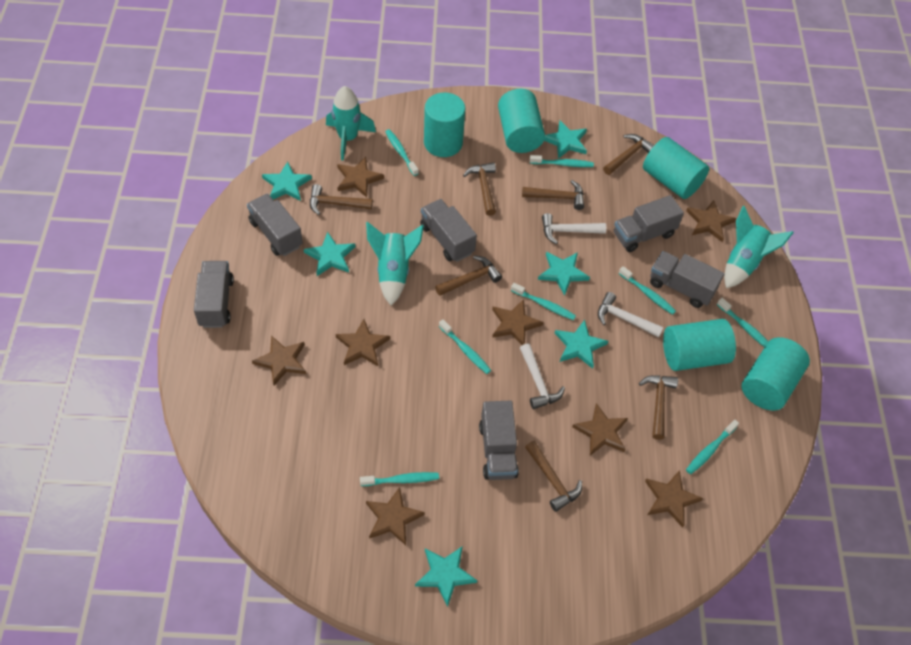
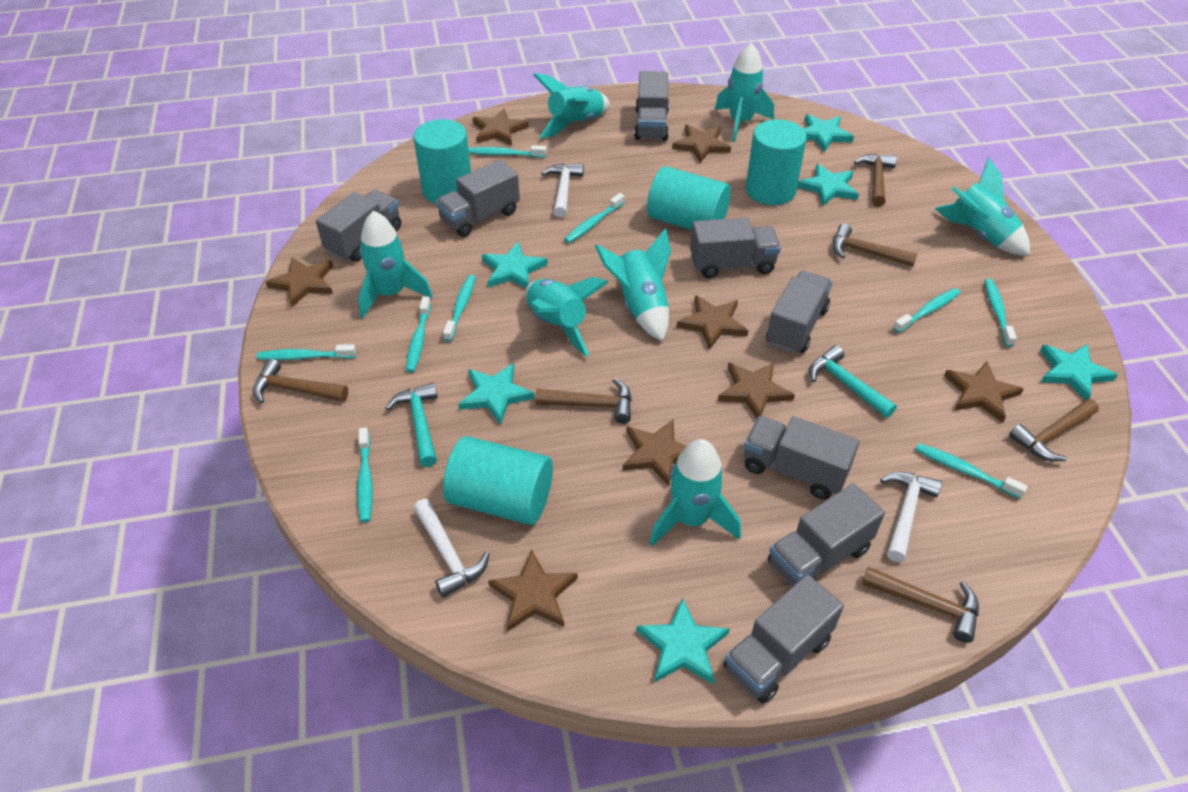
brown hammer: 7 -> 6
grey truck: 6 -> 8
turquoise cylinder: 5 -> 4
turquoise hammer: 0 -> 2
turquoise rocket: 3 -> 7
turquoise toothbrush: 8 -> 9

